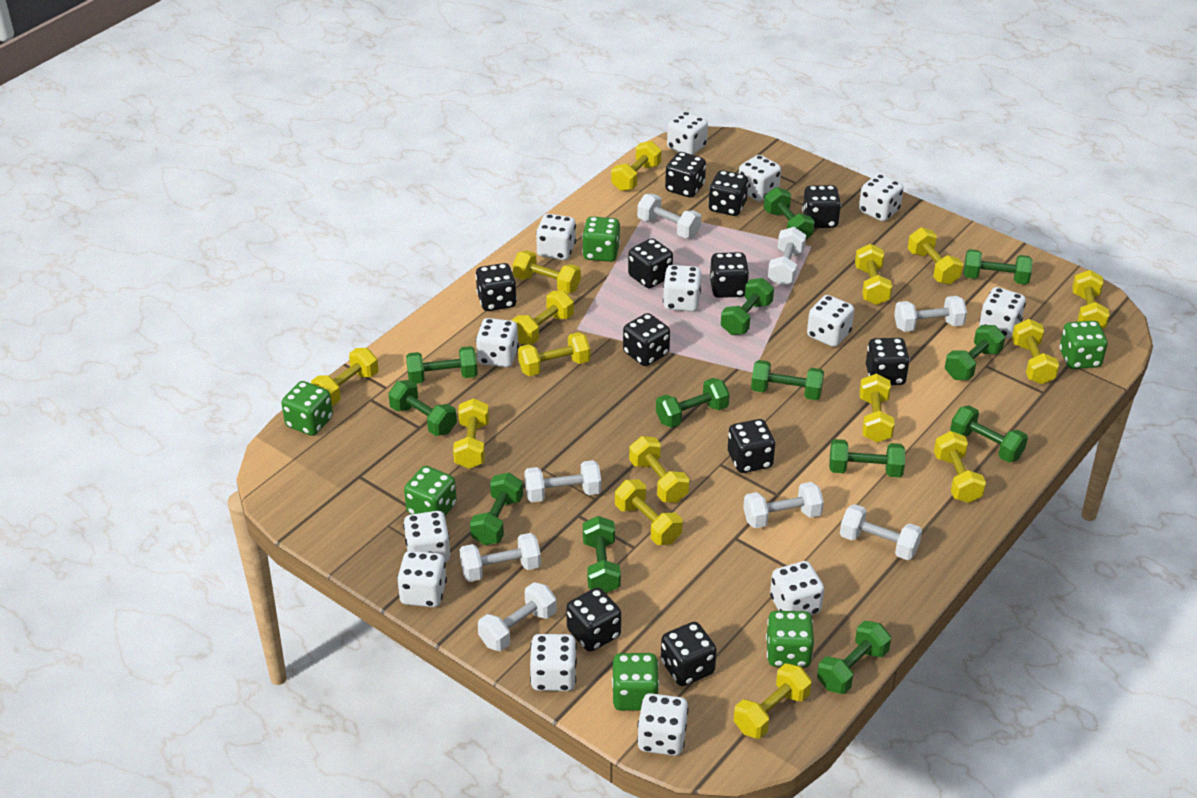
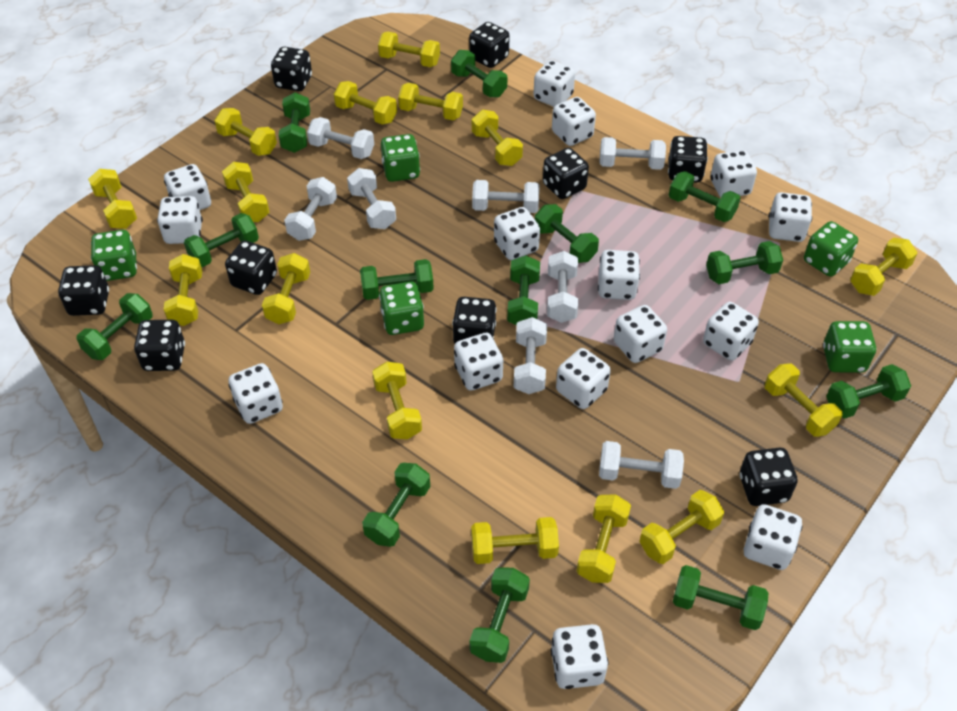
black dice: 11 -> 9
green dice: 6 -> 5
white dice: 13 -> 15

